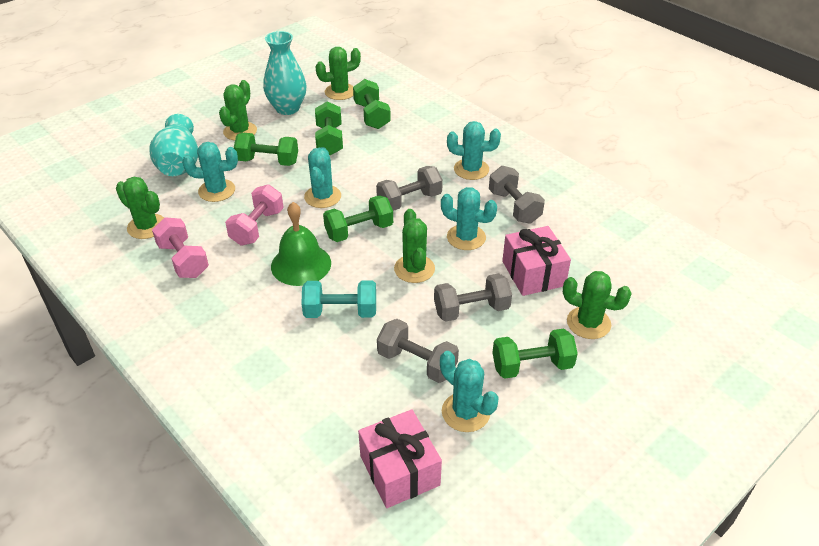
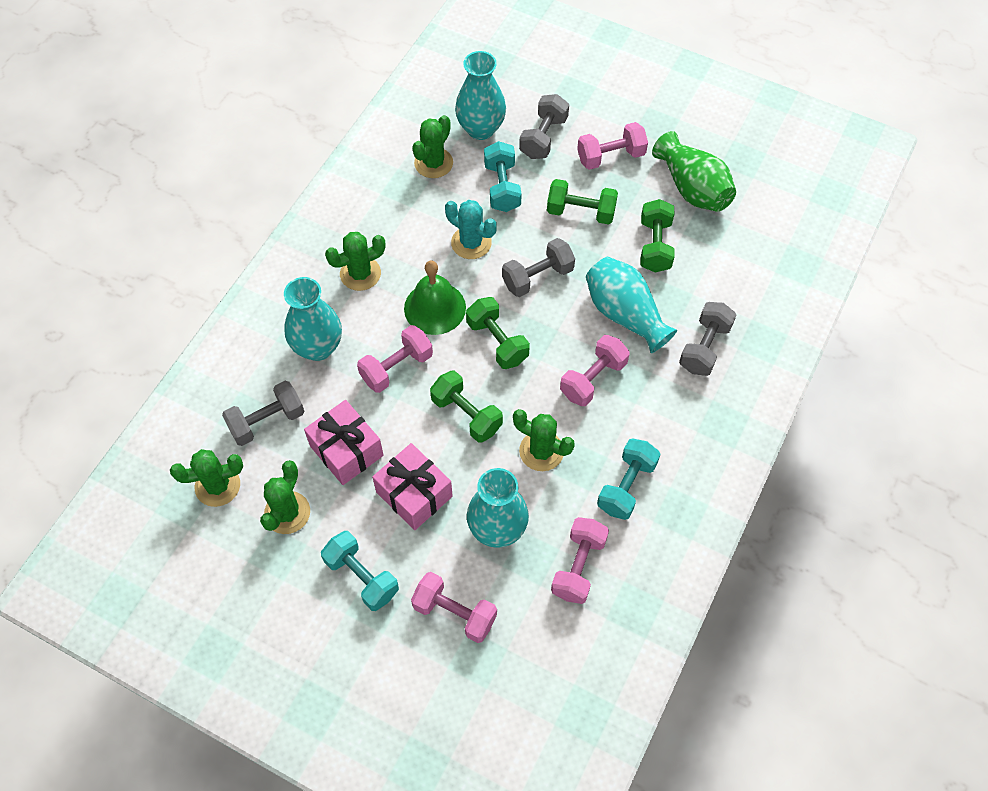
green dumbbell: 5 -> 4
green vase: 0 -> 1
pink dumbbell: 2 -> 5
turquoise cactus: 5 -> 1
turquoise dumbbell: 1 -> 3
turquoise vase: 2 -> 4

